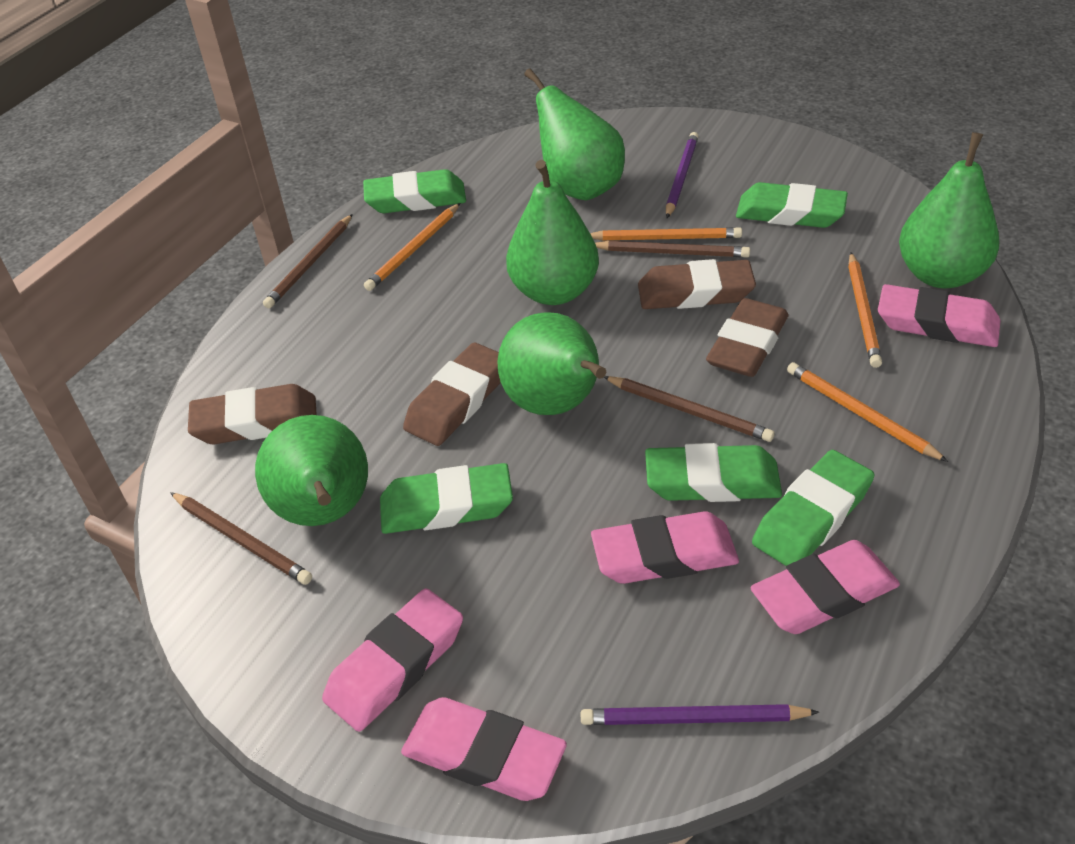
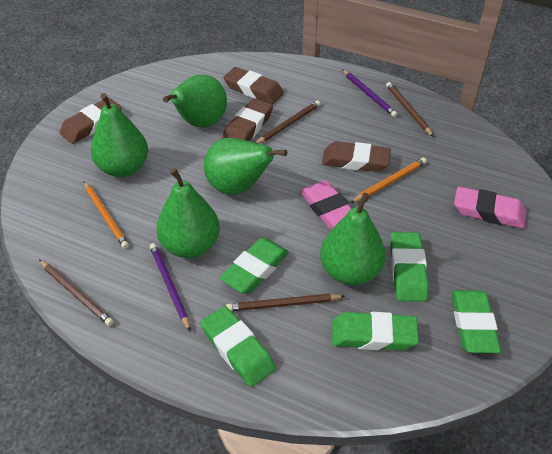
orange pencil: 4 -> 2
pink eraser: 5 -> 2

